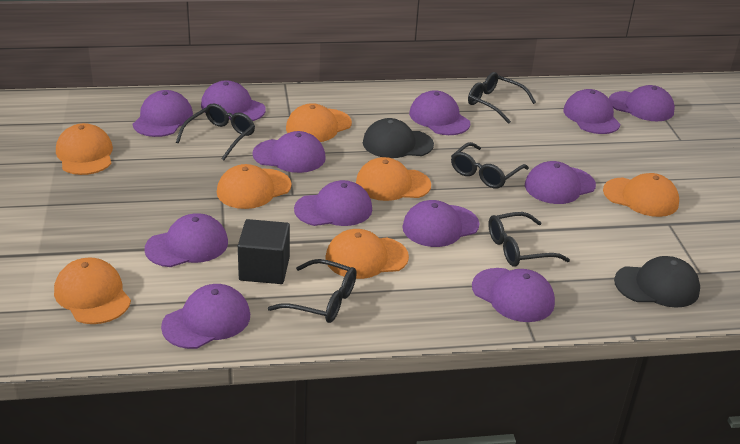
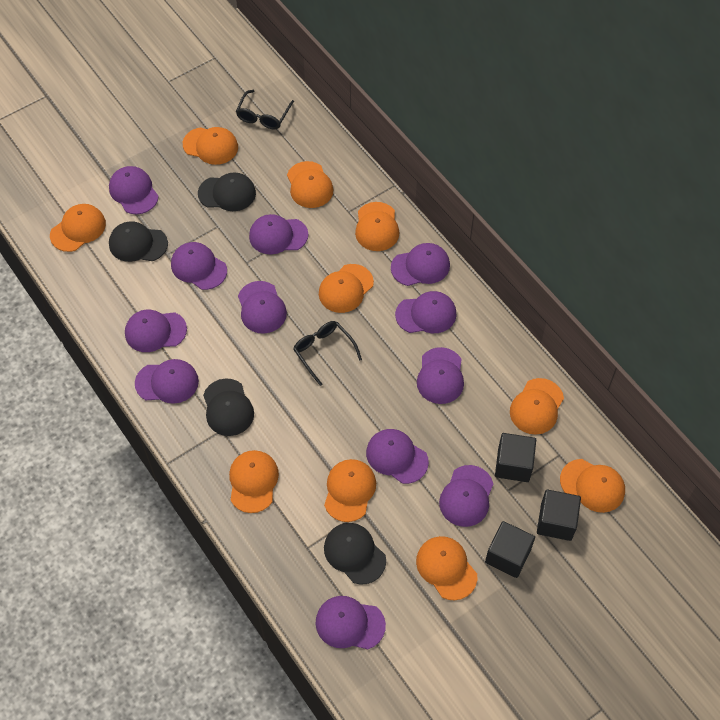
black cap: 2 -> 4
black cube: 1 -> 3
black glasses: 5 -> 2
orange cap: 7 -> 10

